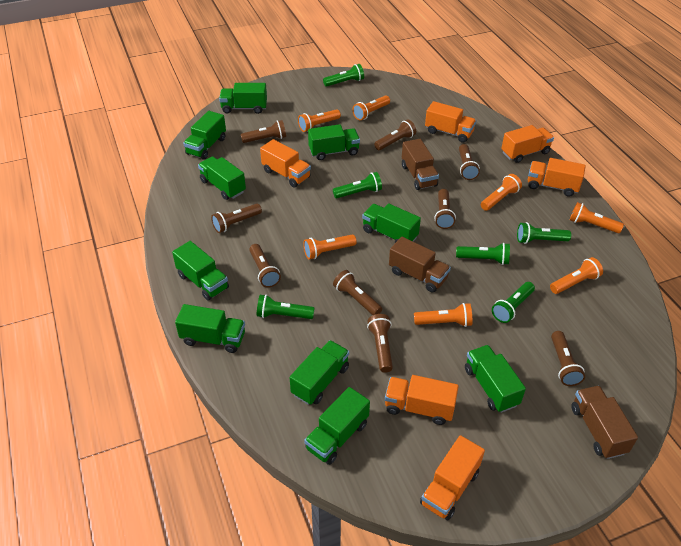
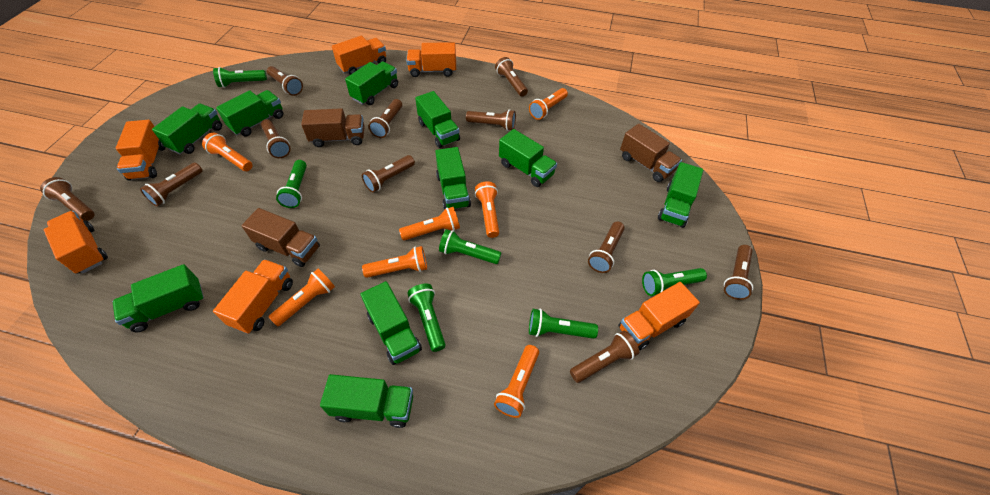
brown flashlight: 9 -> 11

